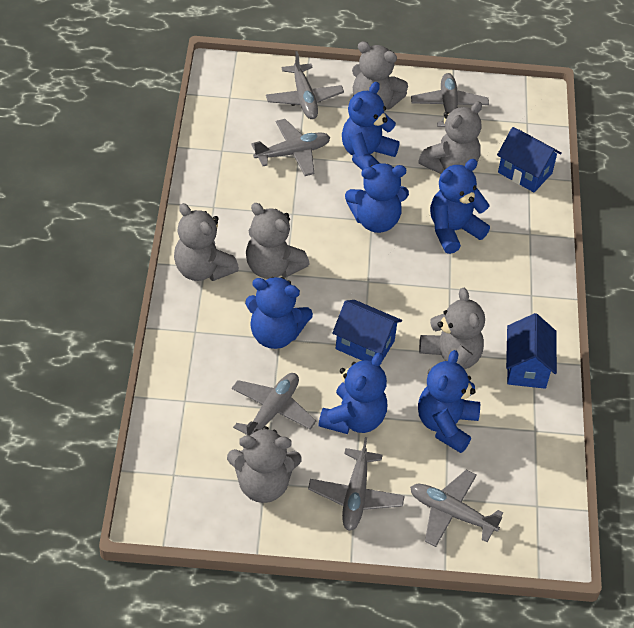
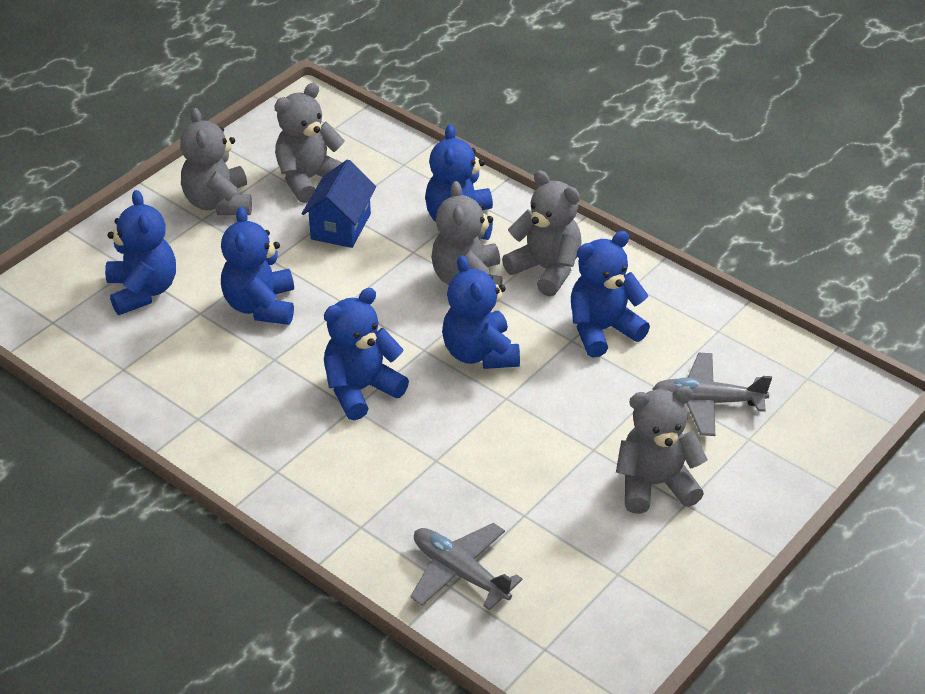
blue house: 3 -> 1
grey plane: 6 -> 2
grey teddy bear: 6 -> 5

